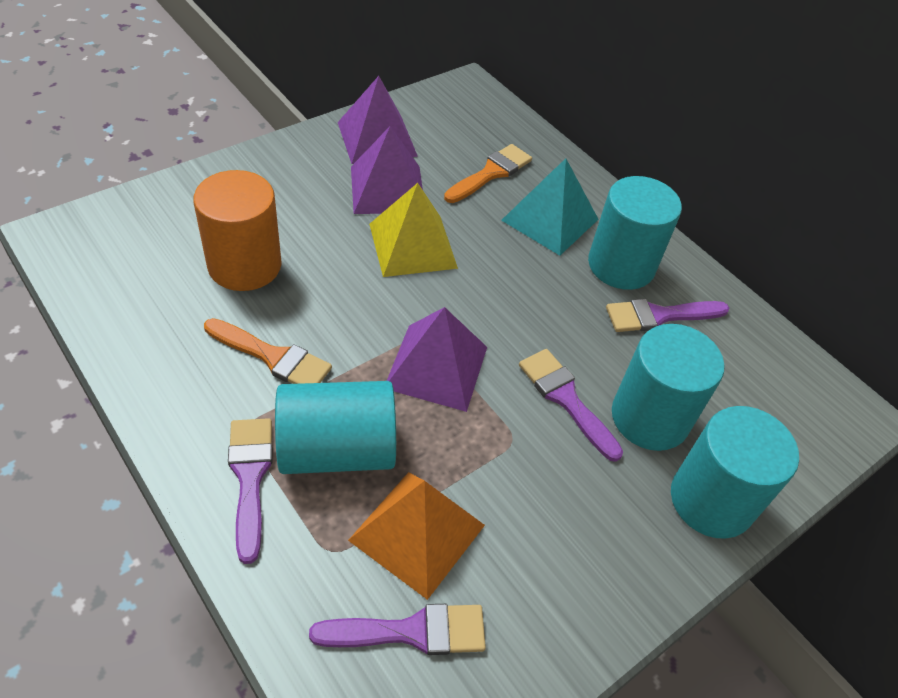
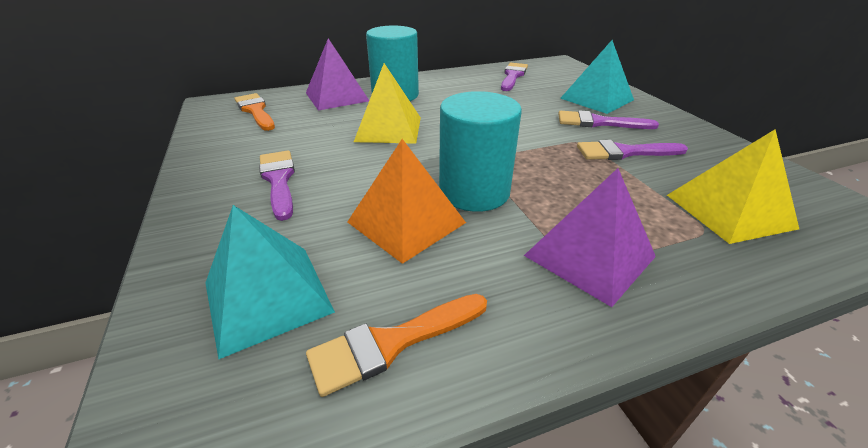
orange cylinder: 1 -> 0
purple pyramid: 3 -> 2
turquoise cylinder: 4 -> 2
turquoise pyramid: 1 -> 2
yellow pyramid: 1 -> 2

